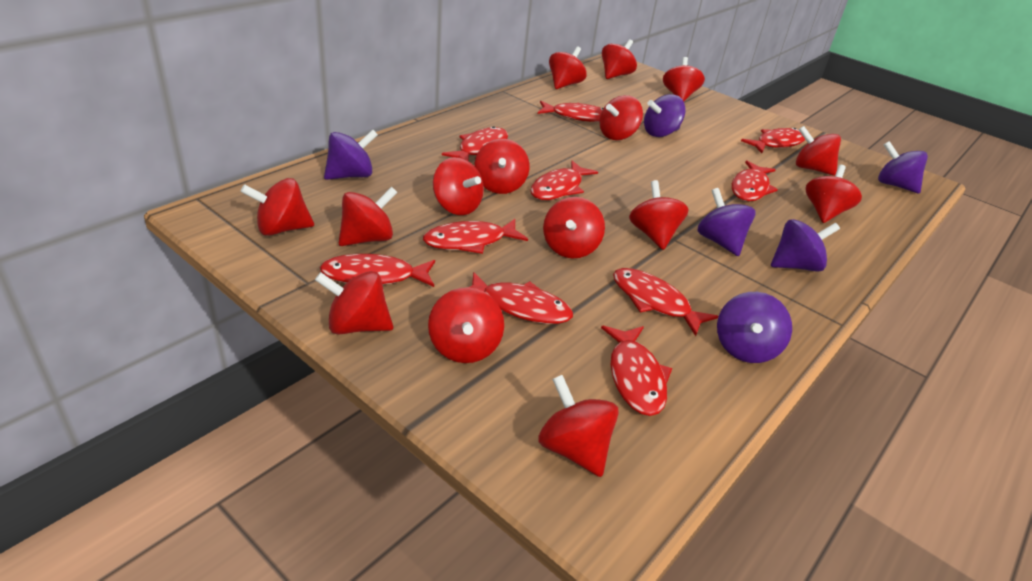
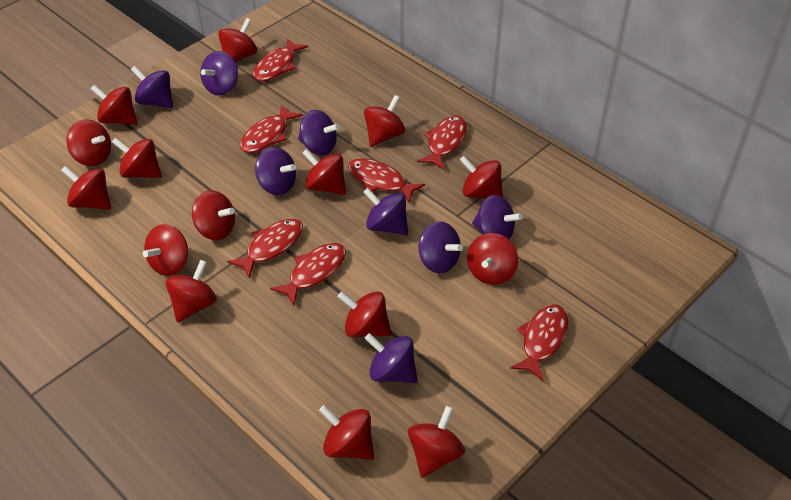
purple spinning top: 6 -> 8
red fish: 10 -> 7

